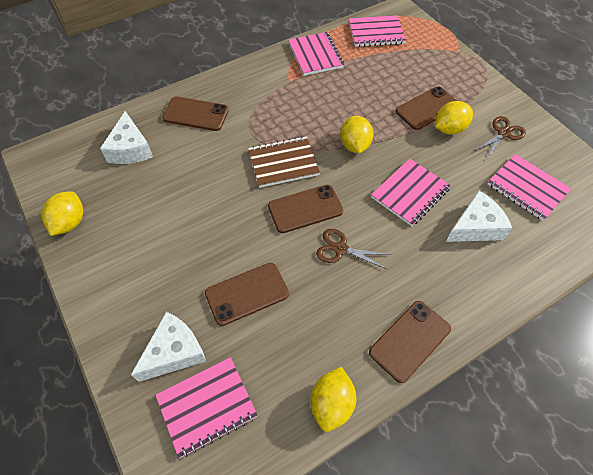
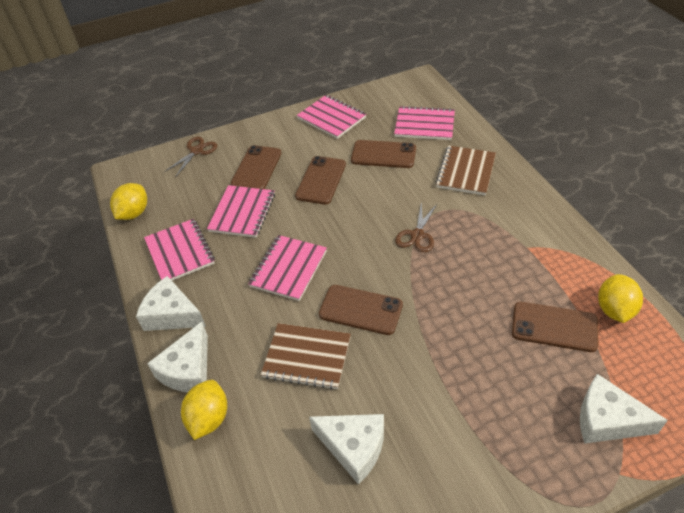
brown notebook: 1 -> 2
white cheese: 3 -> 4
yellow lemon: 4 -> 3

